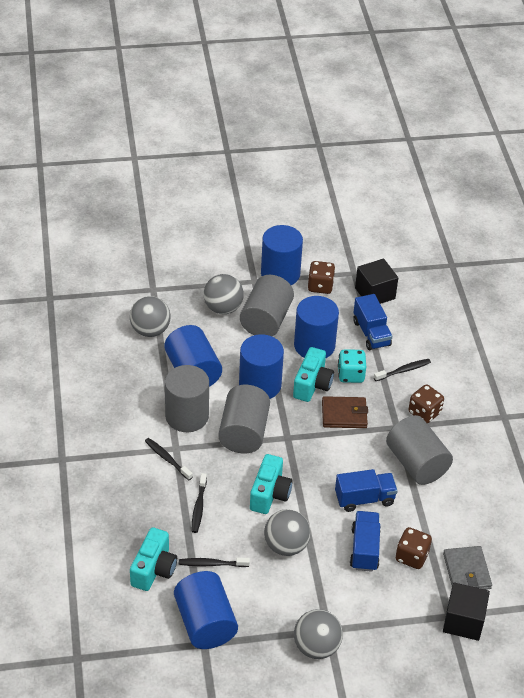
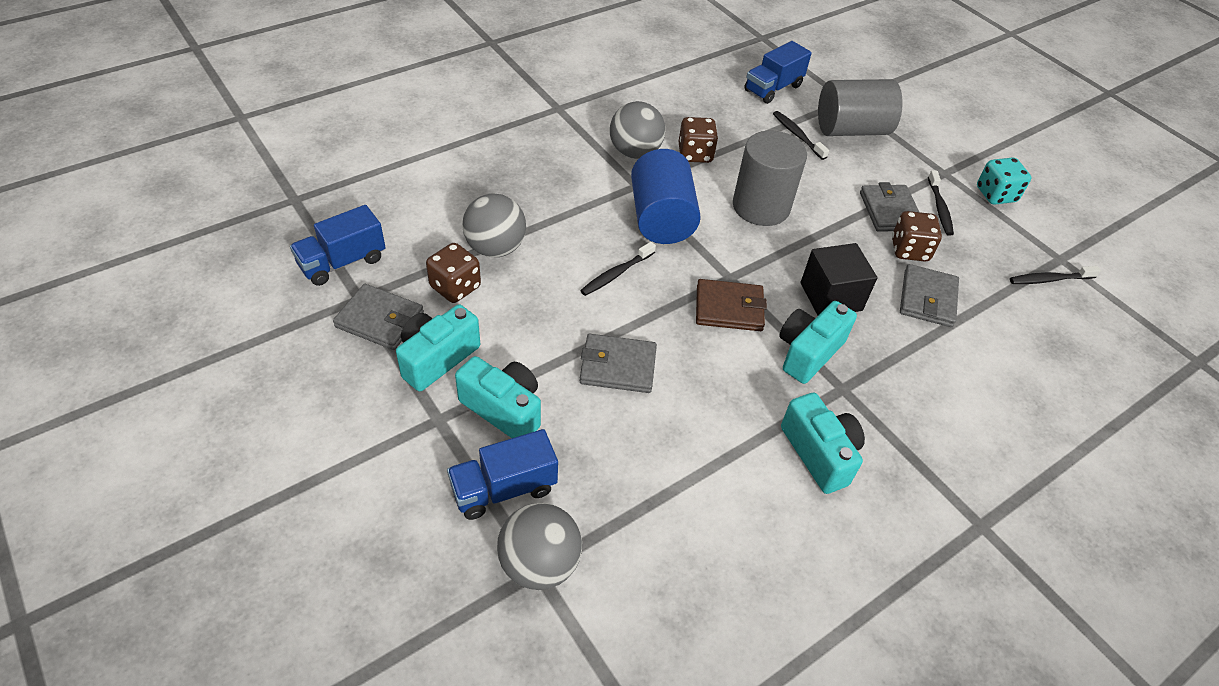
black cube: 2 -> 1
blue cylinder: 5 -> 1
grey ball: 4 -> 3
grey cylinder: 4 -> 2
grey wallet: 1 -> 4
turquoise camera: 3 -> 4

